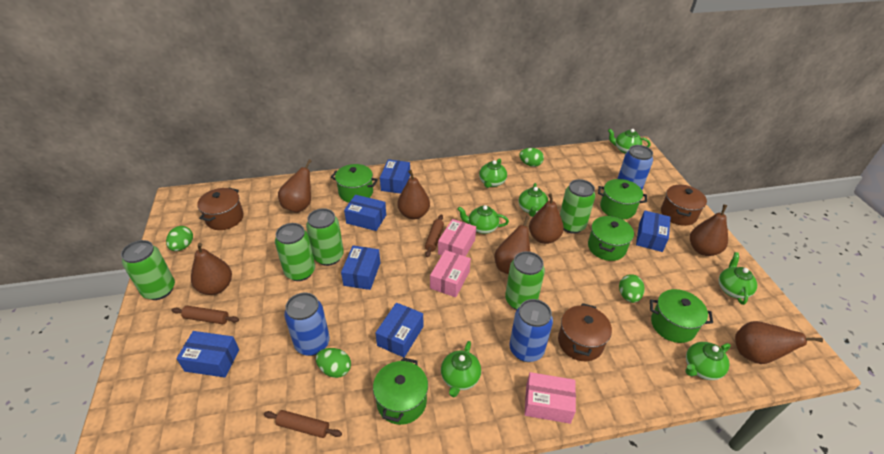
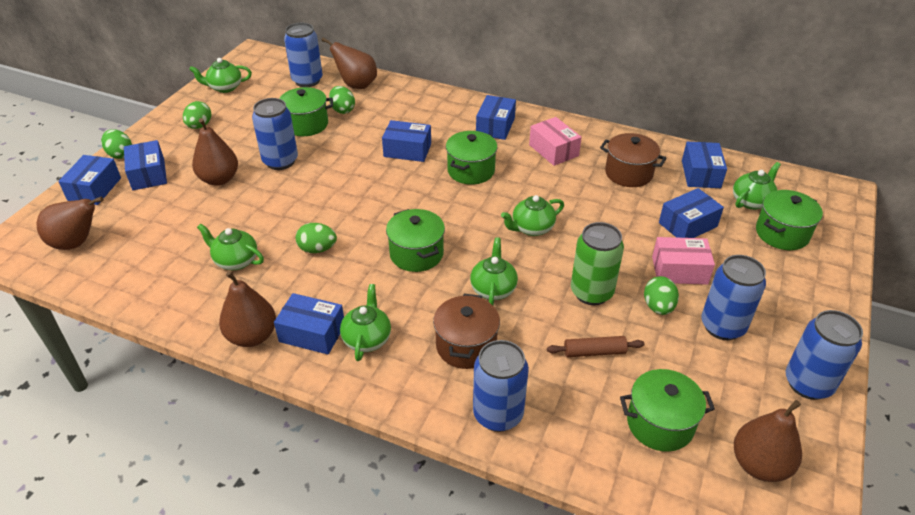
blue box: 6 -> 7
blue can: 3 -> 5
brown pear: 7 -> 5
brown pot: 3 -> 2
brown rolling pin: 3 -> 1
green can: 5 -> 1
green egg: 4 -> 5
green teapot: 7 -> 6
pink box: 3 -> 2

